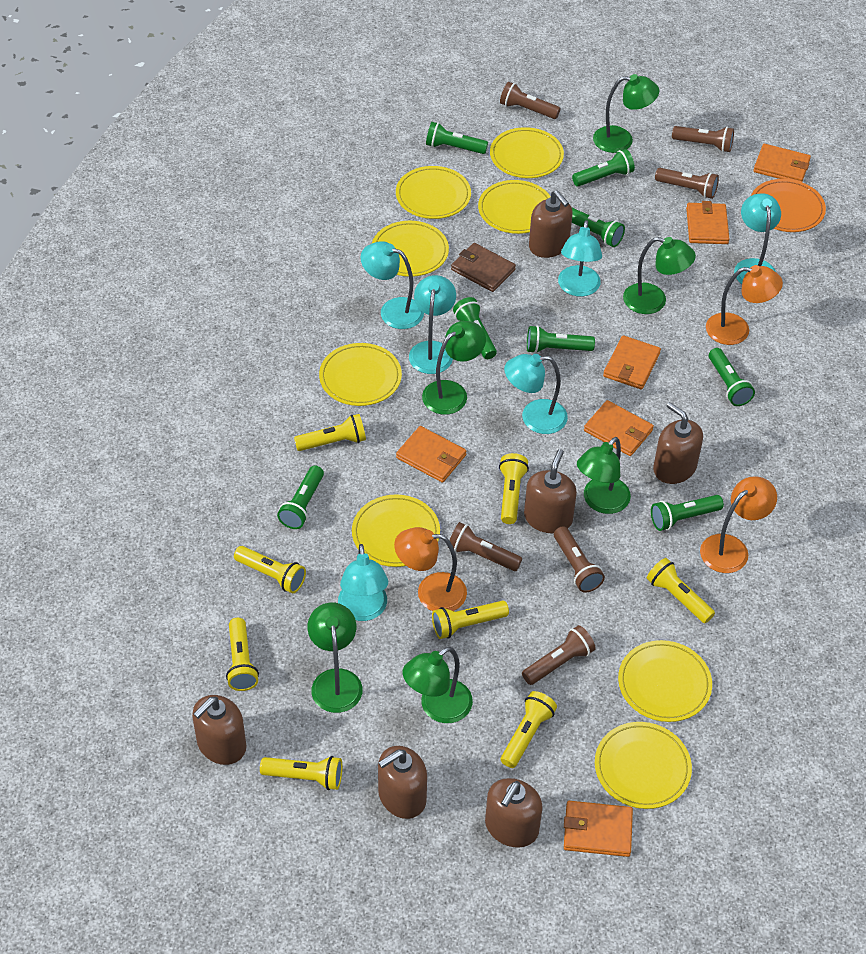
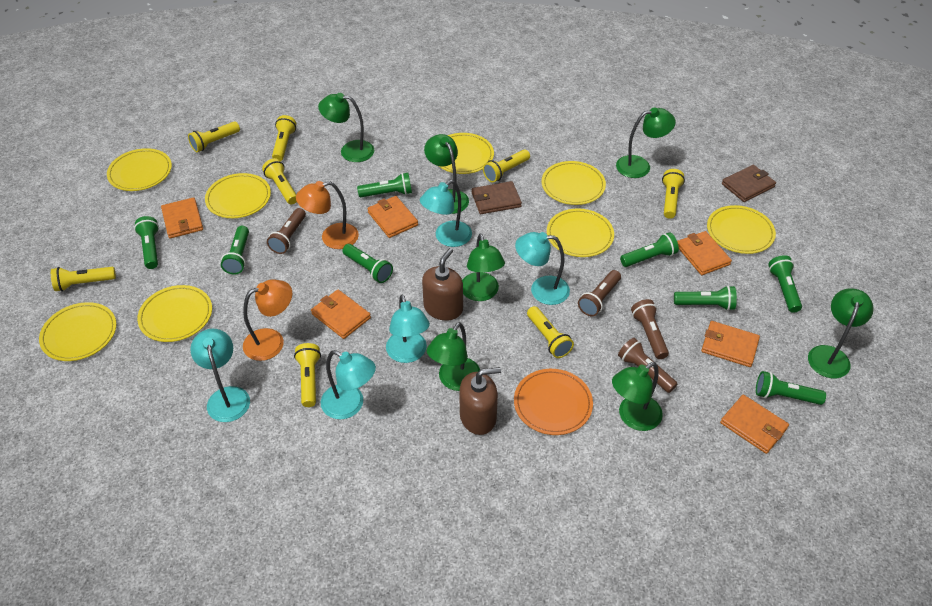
brown flashlight: 6 -> 4
brown soap dispenser: 6 -> 2
brown wallet: 1 -> 2
green lamp: 6 -> 7
orange lamp: 3 -> 2
turquoise lamp: 6 -> 5

